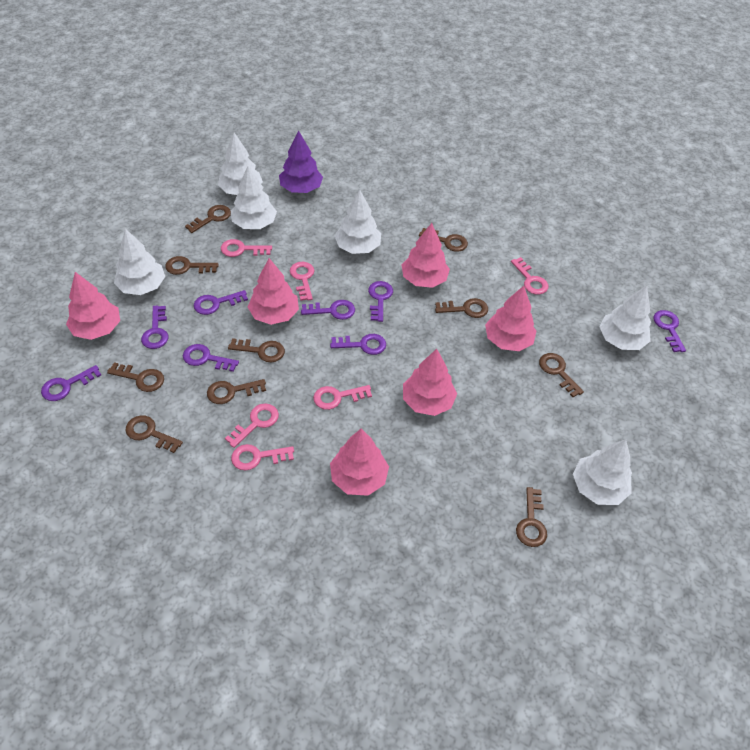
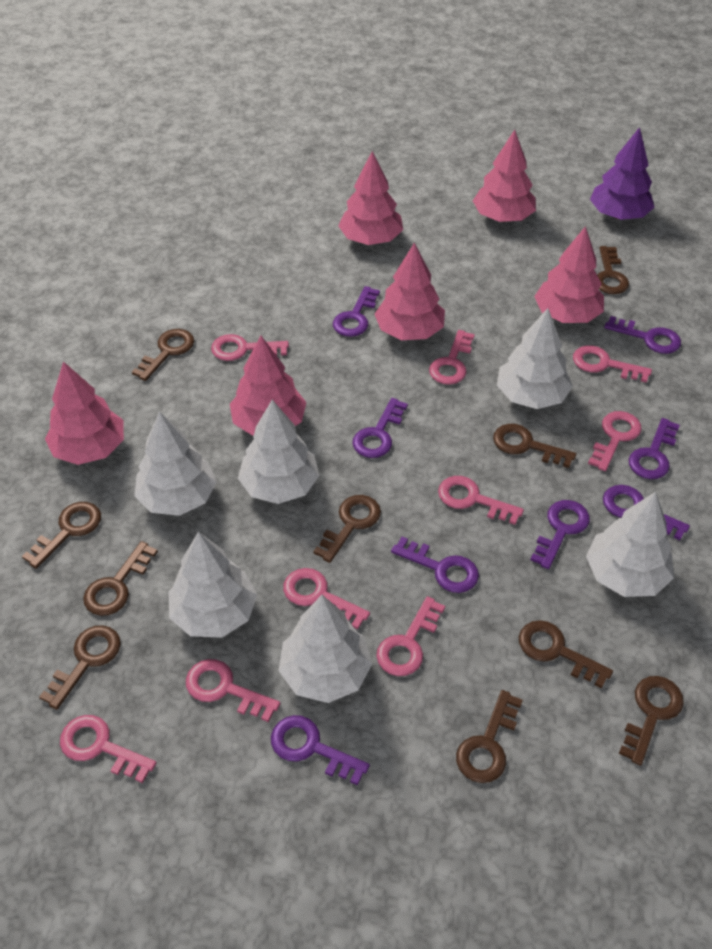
pink key: 6 -> 9

